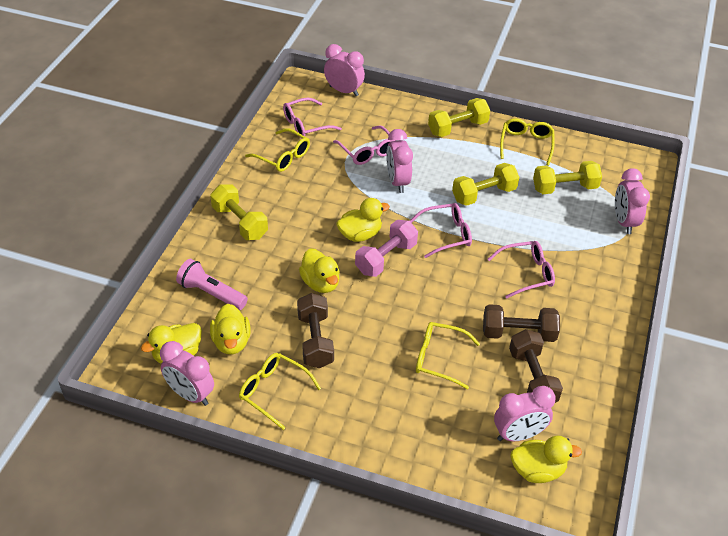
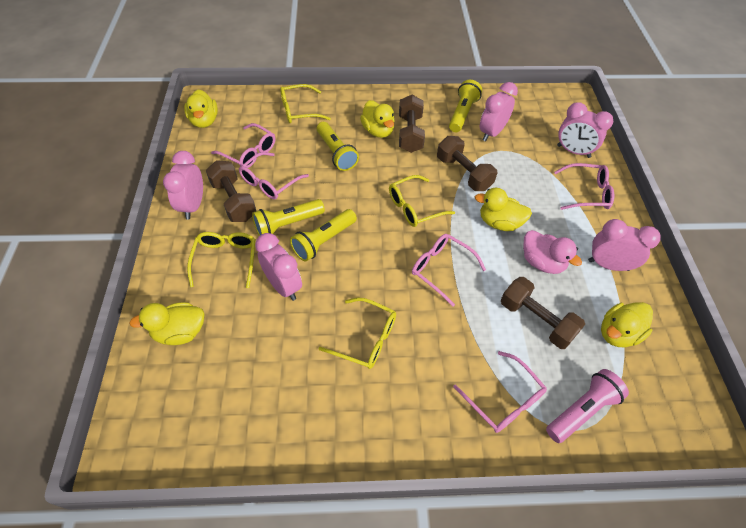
brown dumbbell: 3 -> 4
pink duck: 0 -> 1
pink dumbbell: 1 -> 0
pink glasses: 4 -> 5
yellow dumbbell: 4 -> 0
yellow flashlight: 0 -> 4

